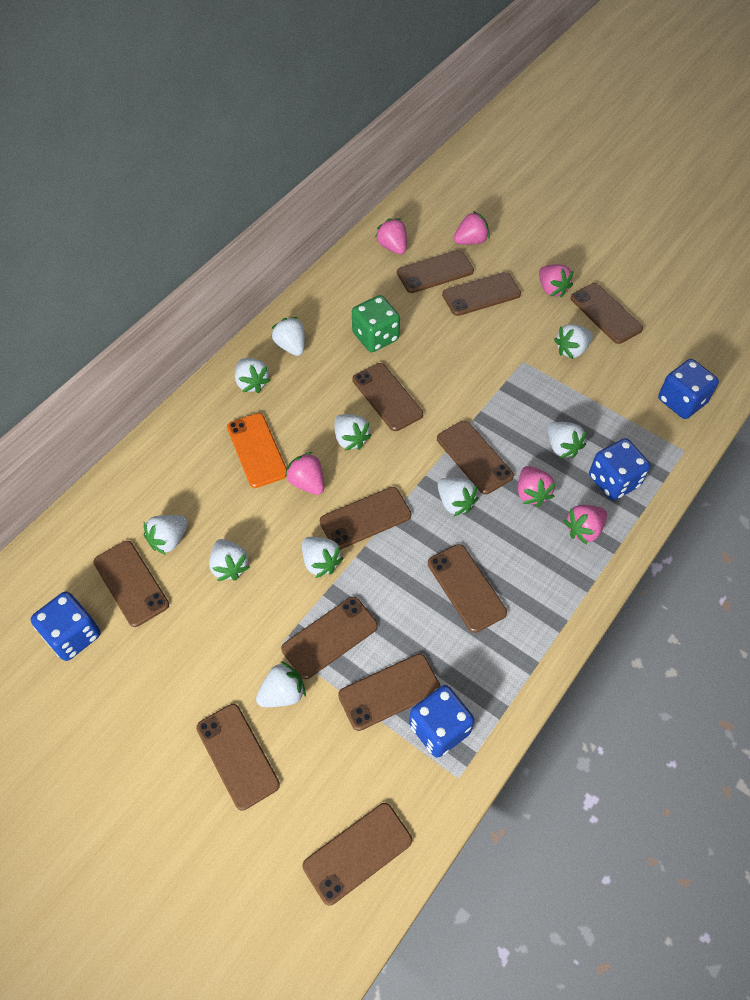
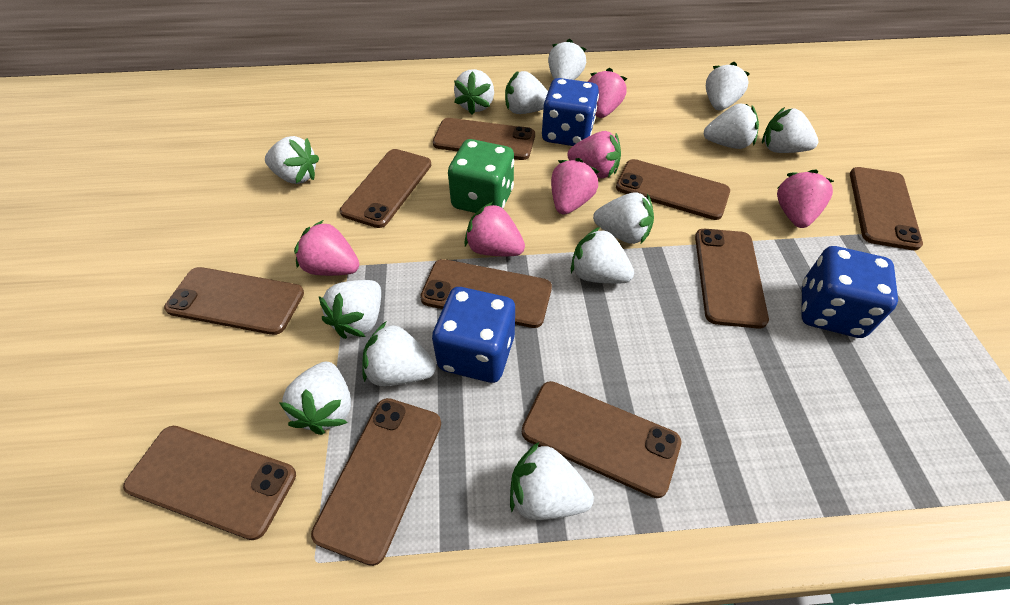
blue dice: 4 -> 3
brown phone: 12 -> 10
orange phone: 1 -> 0
white strawberry: 10 -> 13

